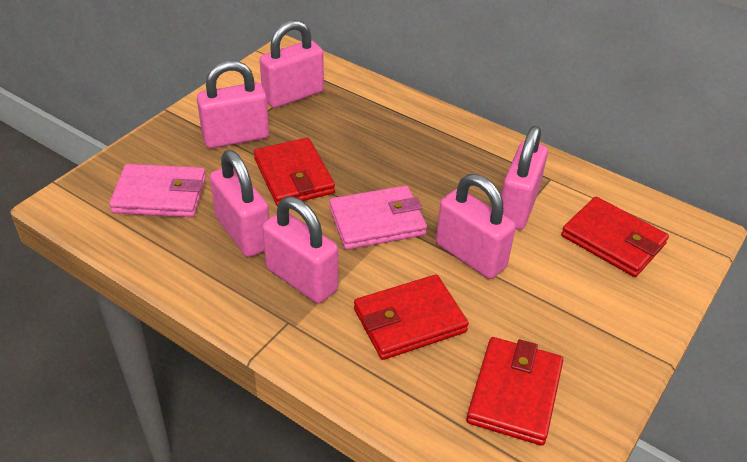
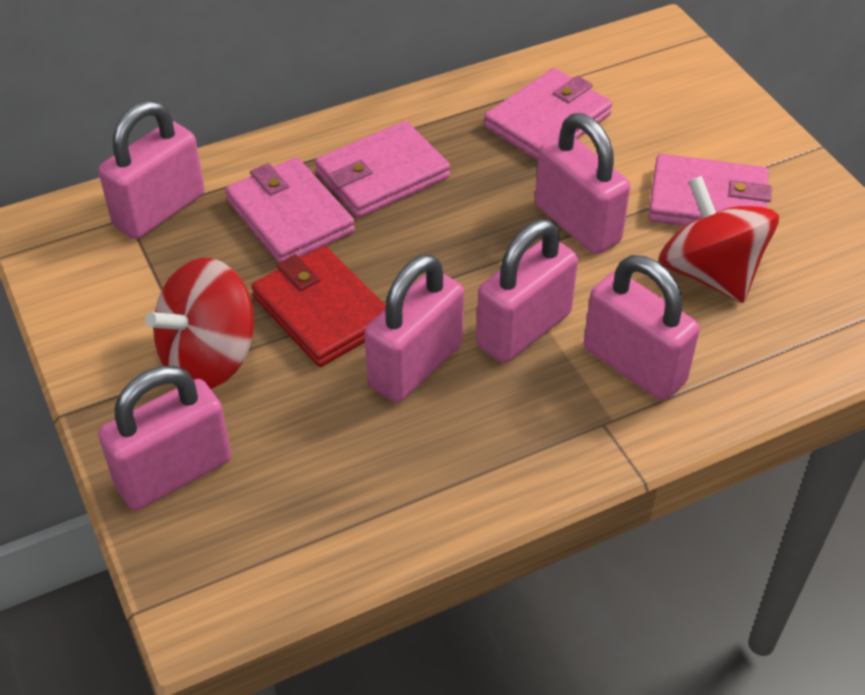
pink wallet: 2 -> 4
red spinning top: 0 -> 2
red wallet: 4 -> 1

